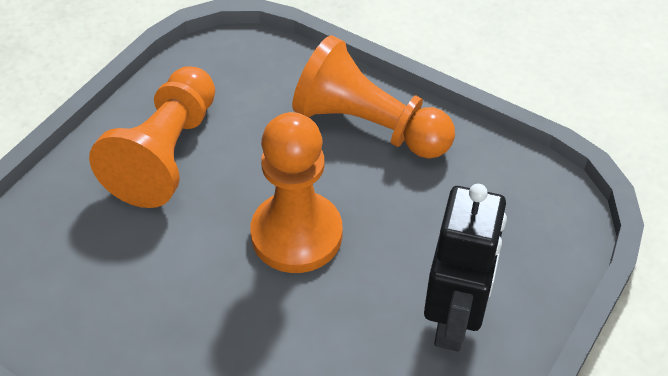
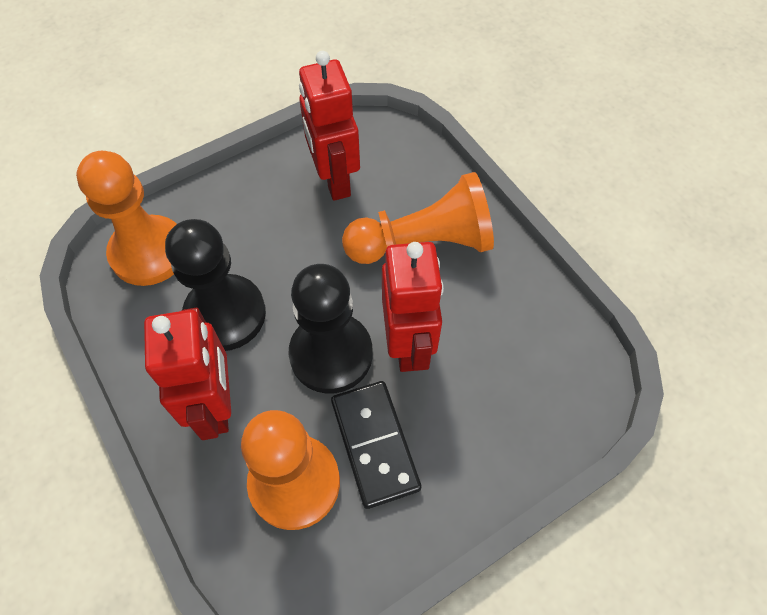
black domino: 0 -> 1
black pawn: 0 -> 2
black robot: 1 -> 0
red robot: 0 -> 3

